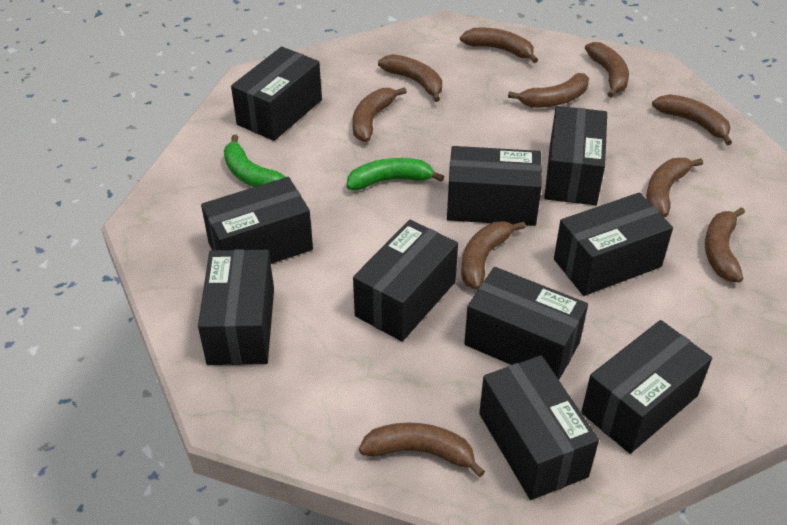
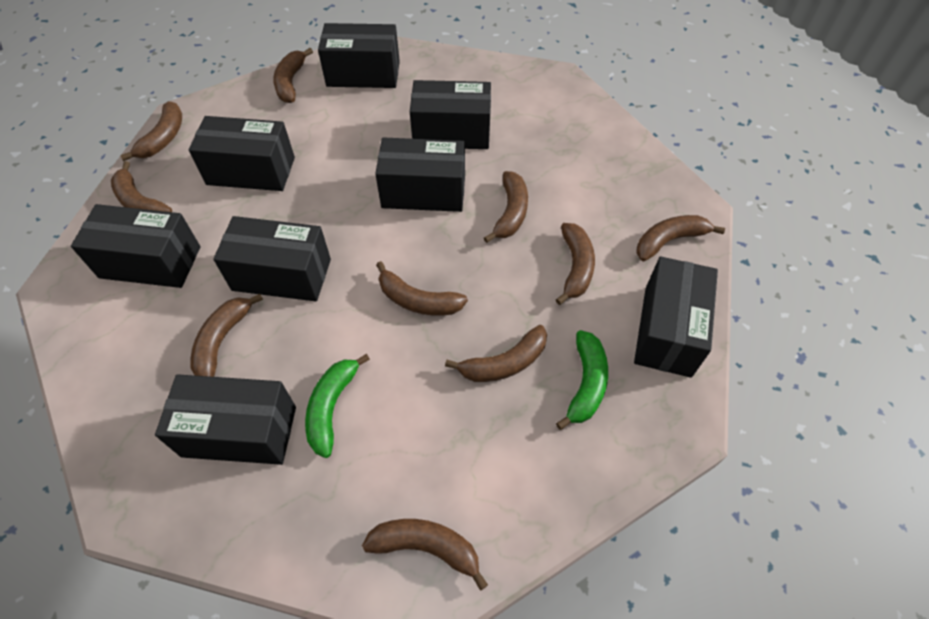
black box: 10 -> 8

